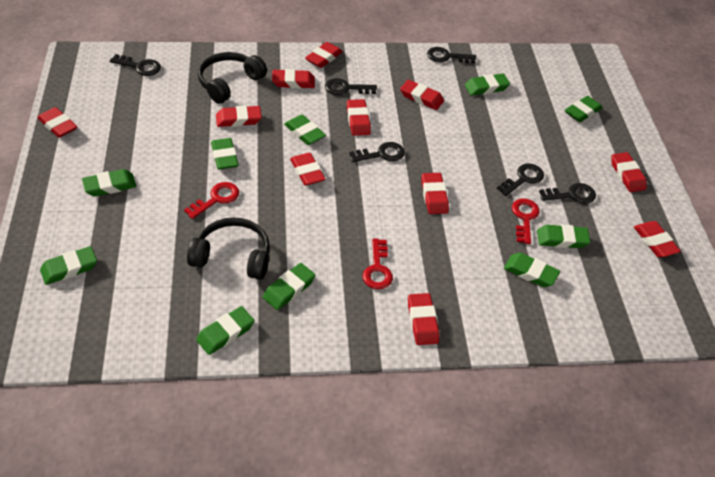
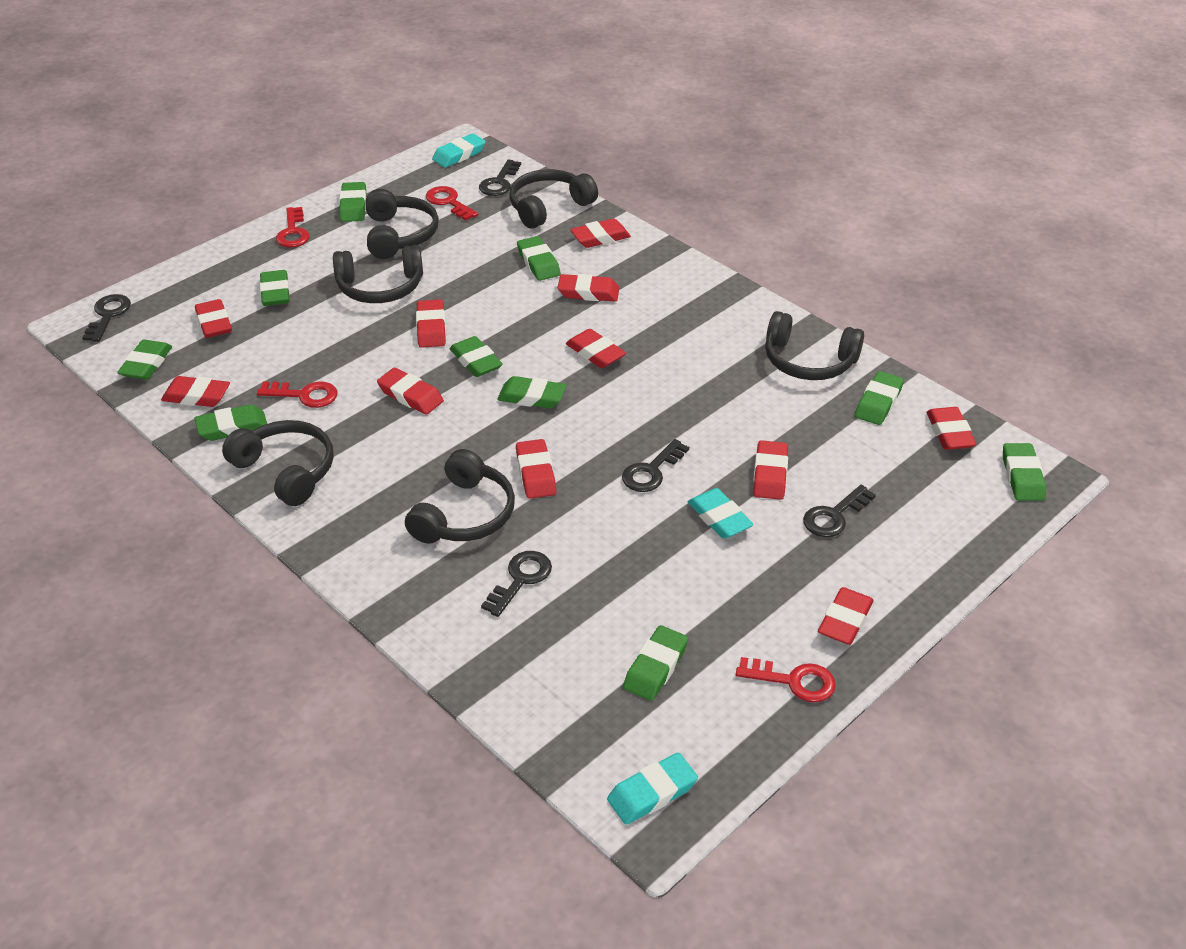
black headphones: 2 -> 6
black key: 6 -> 5
red key: 3 -> 4
turquoise eraser: 0 -> 3

